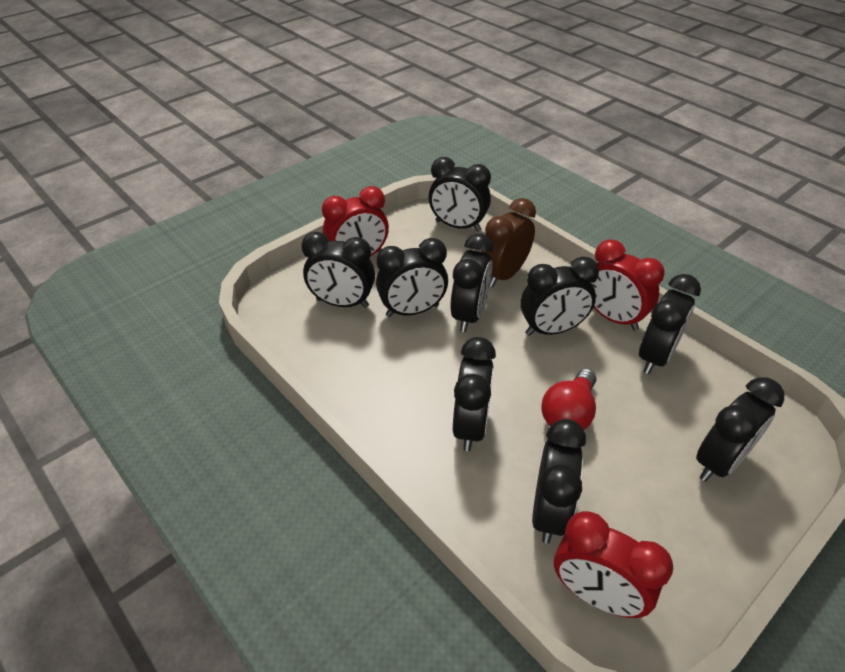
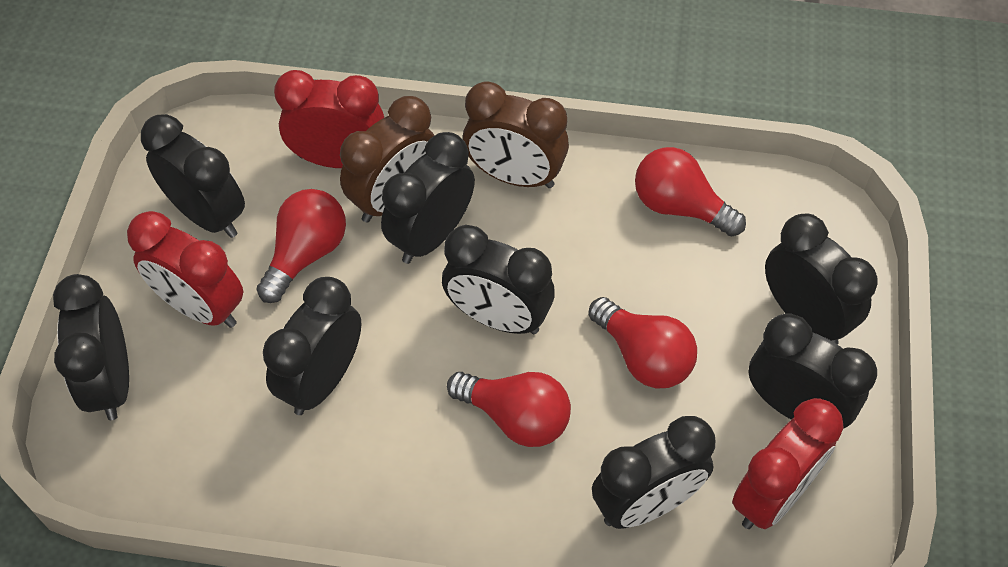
black clock: 9 -> 8
brown clock: 1 -> 2
red light bulb: 1 -> 4

